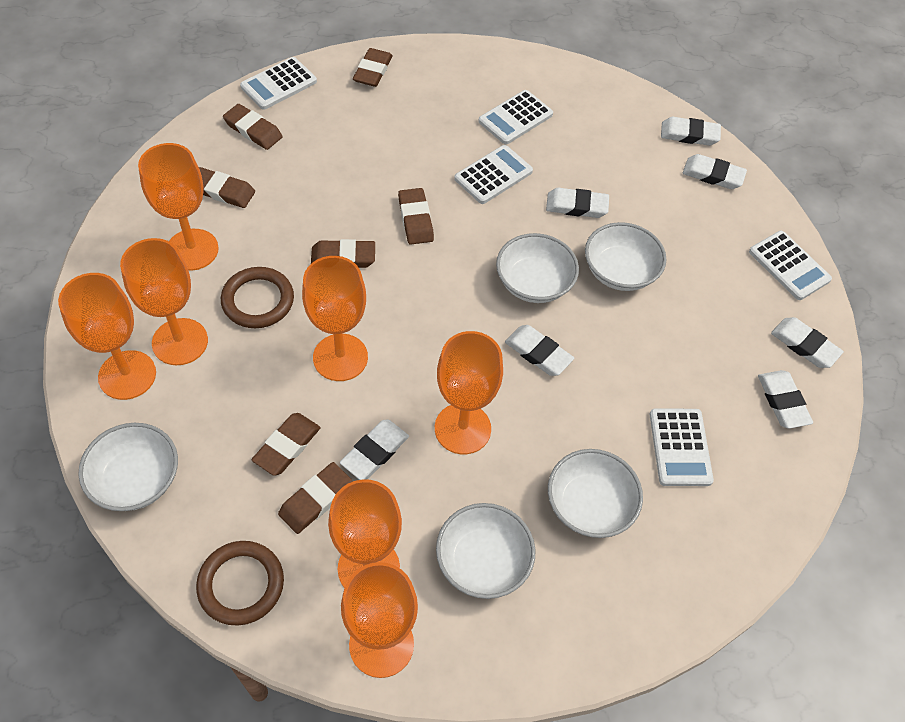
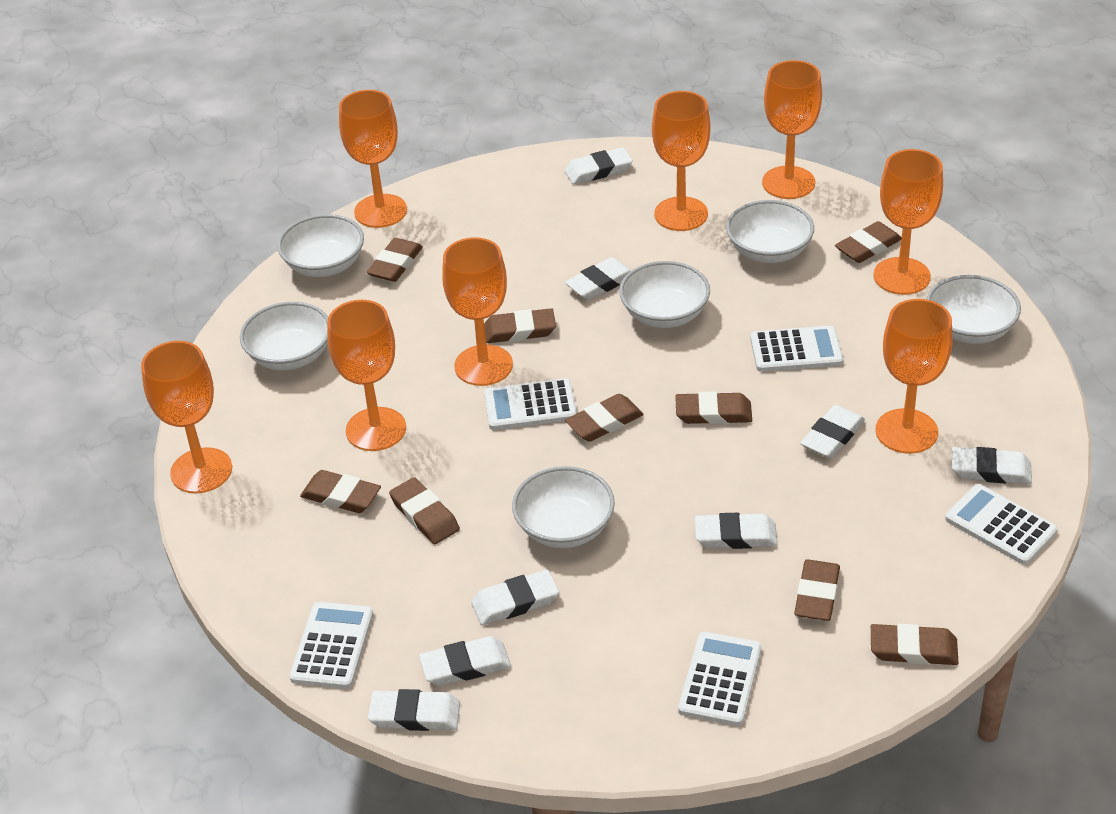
brown eraser: 7 -> 9
brown ring: 2 -> 0
orange goblet: 7 -> 8
white bowl: 5 -> 6
white eraser: 7 -> 8

